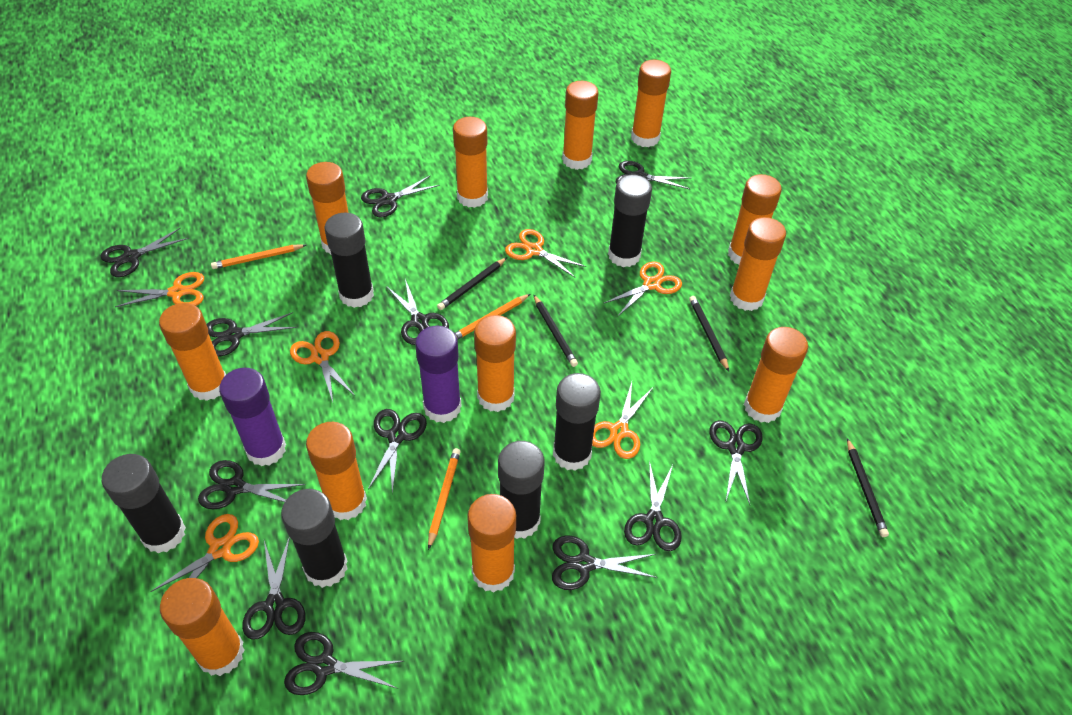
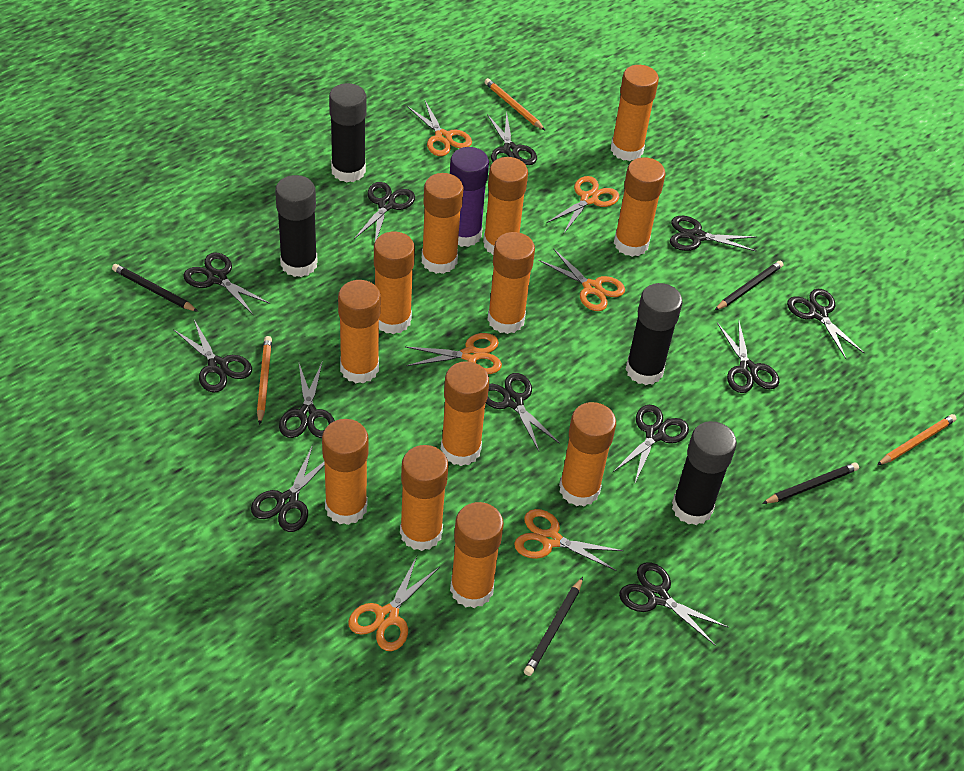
black glue stick: 6 -> 4
purple glue stick: 2 -> 1

